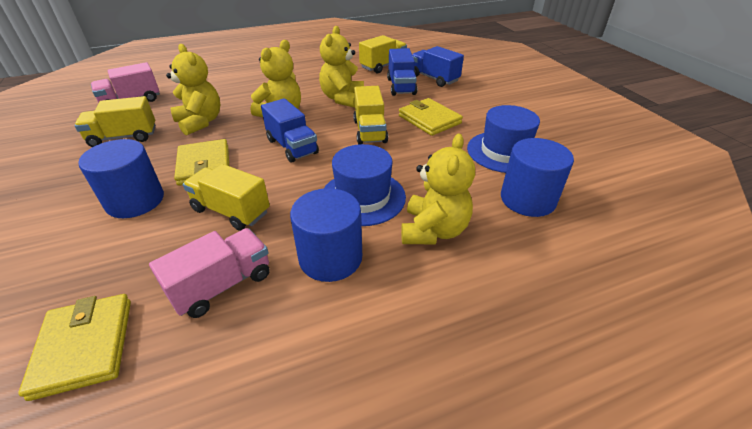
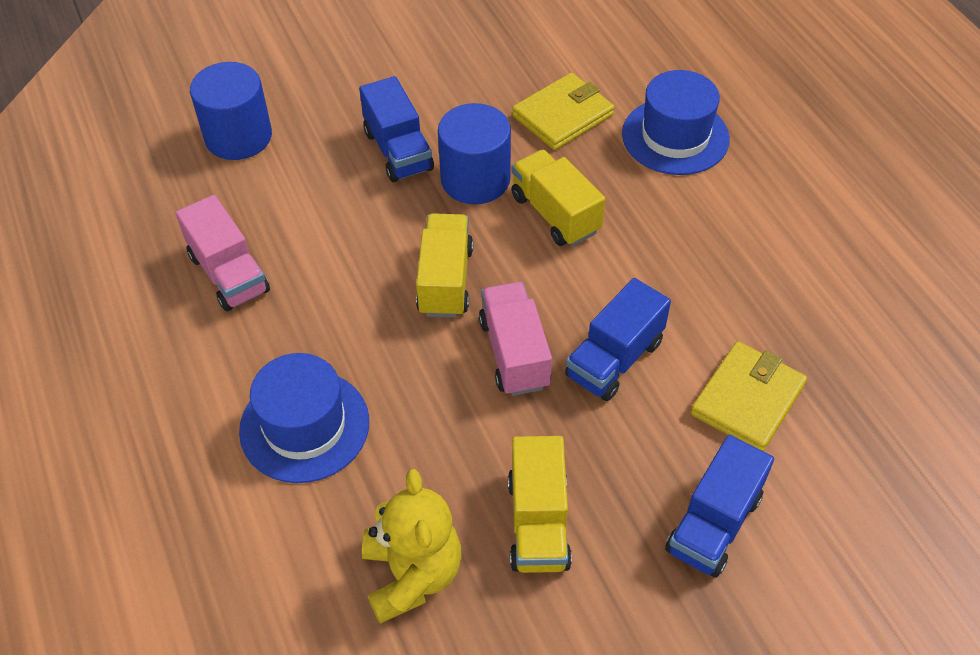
blue cylinder: 3 -> 2
yellow teddy bear: 4 -> 1
yellow truck: 4 -> 3
yellow wallet: 3 -> 2

